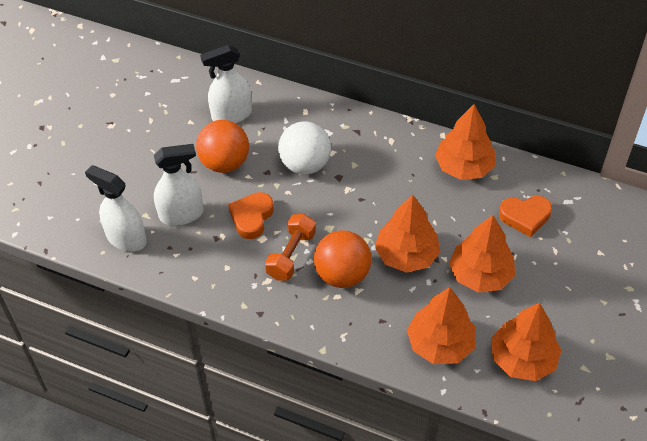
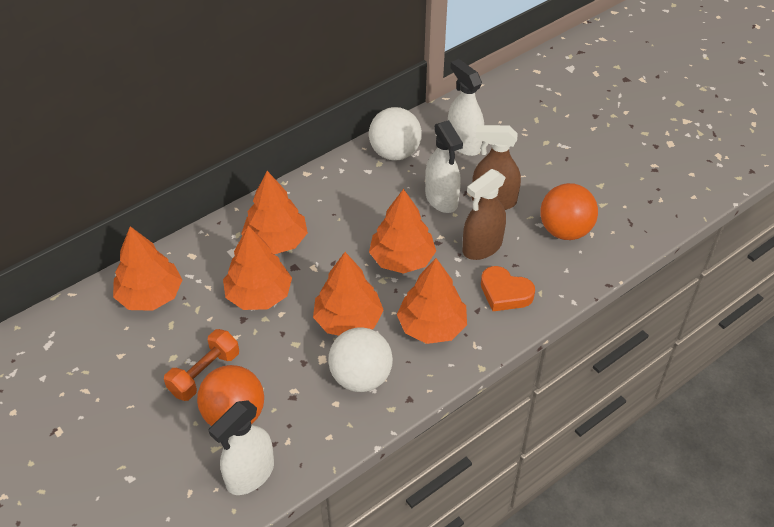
brown spray bottle: 0 -> 2
orange heart: 2 -> 1
orange tree: 5 -> 6
white ball: 1 -> 2

